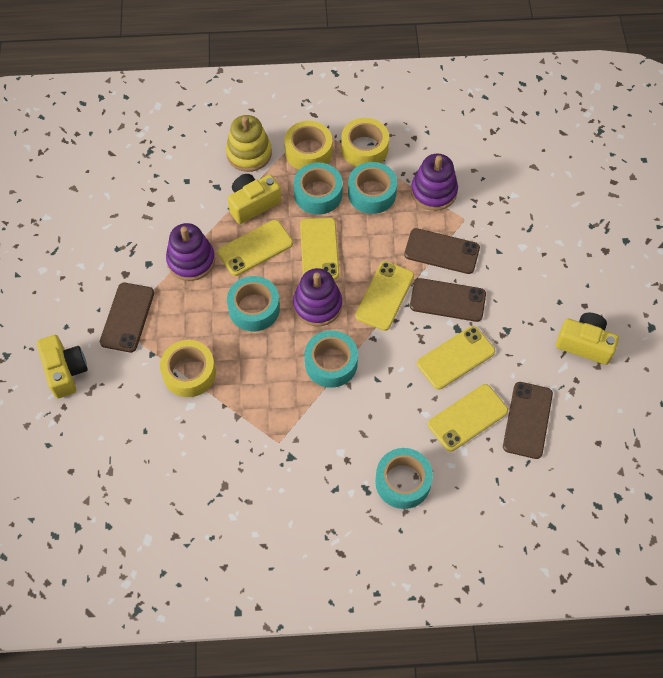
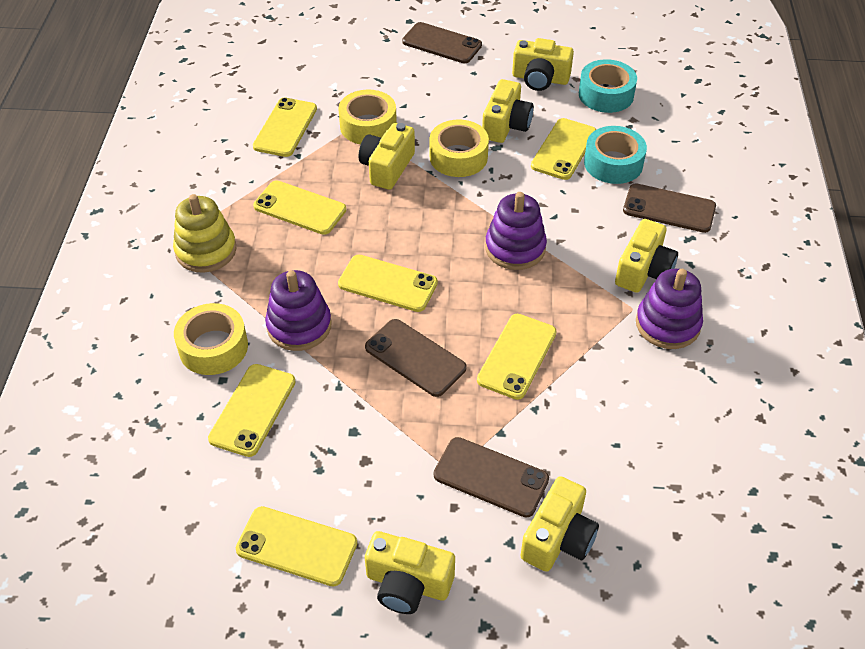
turquoise tape: 5 -> 2
yellow camera: 3 -> 6
yellow phone: 5 -> 7

